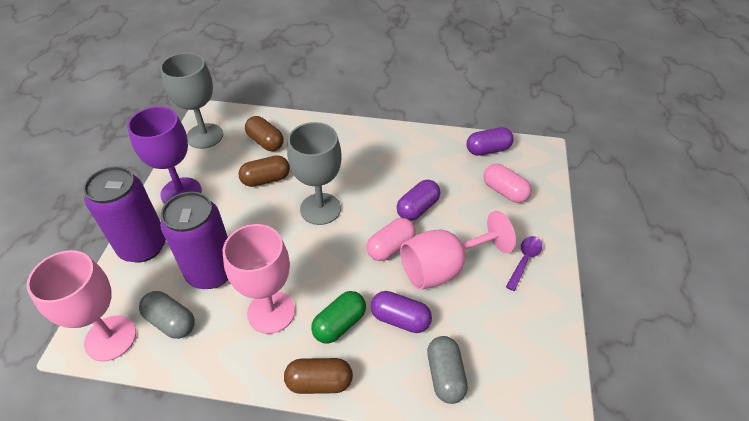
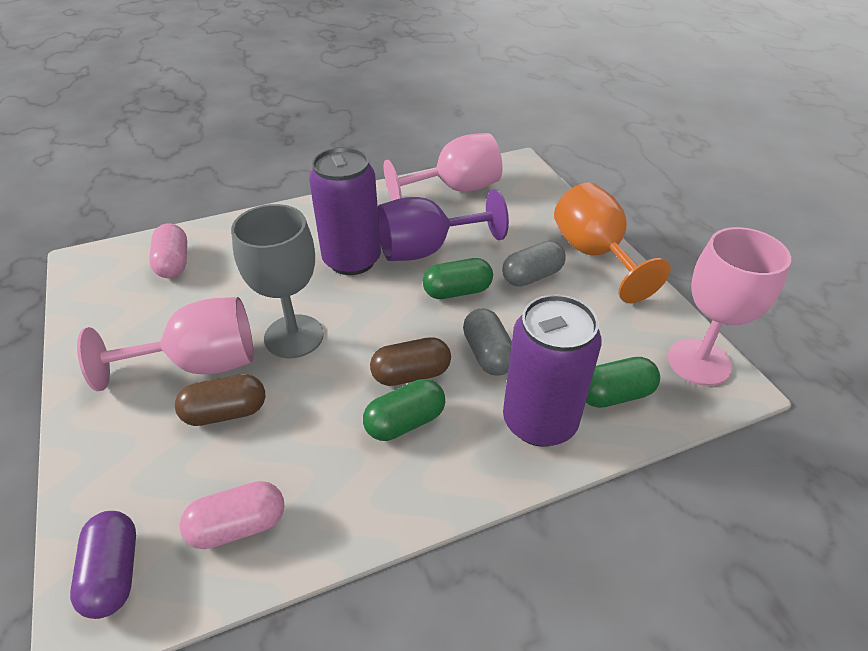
brown capsule: 3 -> 2
green capsule: 1 -> 3
grey goblet: 2 -> 1
orange goblet: 0 -> 1
purple capsule: 3 -> 1
purple spoon: 1 -> 0

